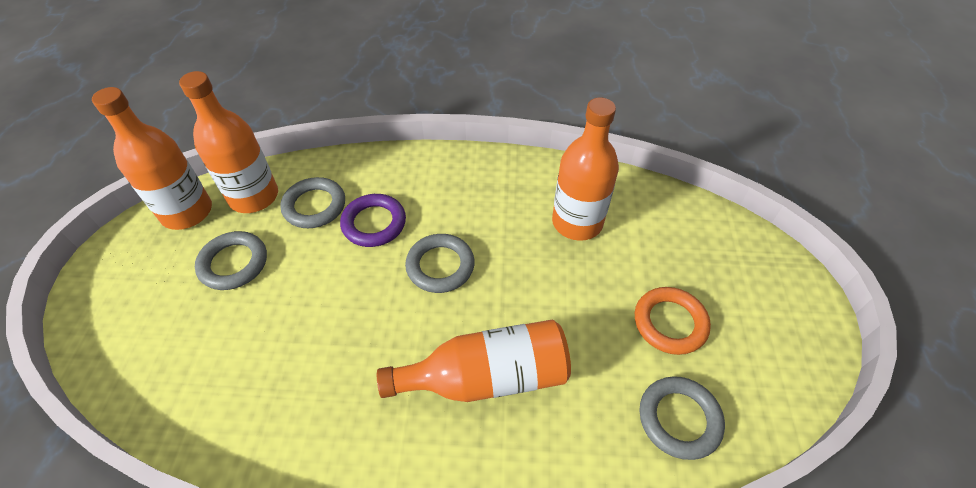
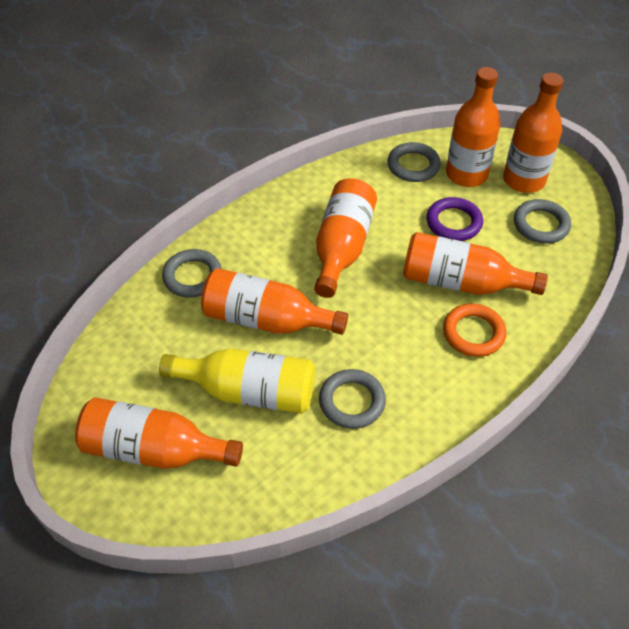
orange bottle: 4 -> 6
yellow bottle: 0 -> 1

